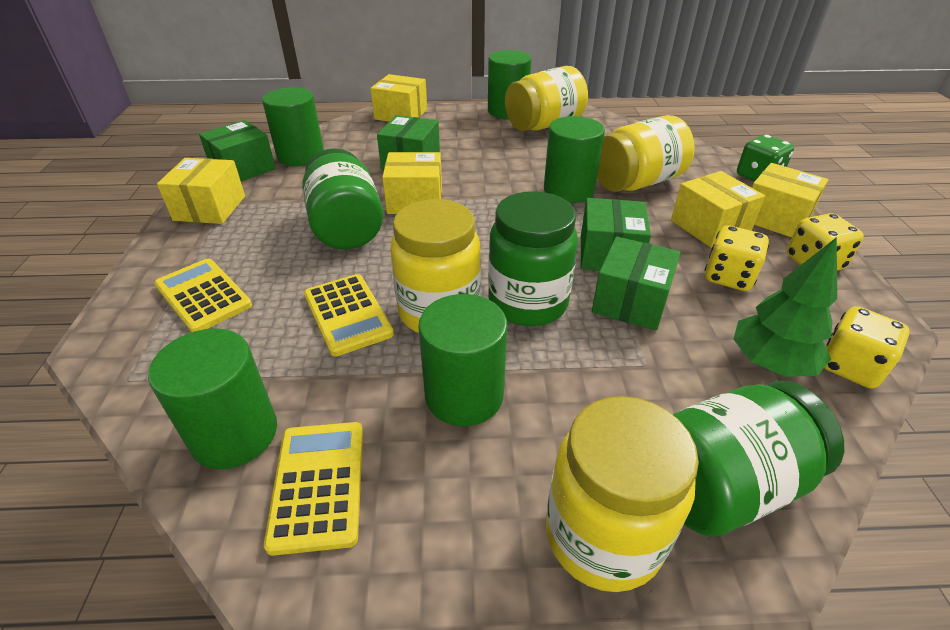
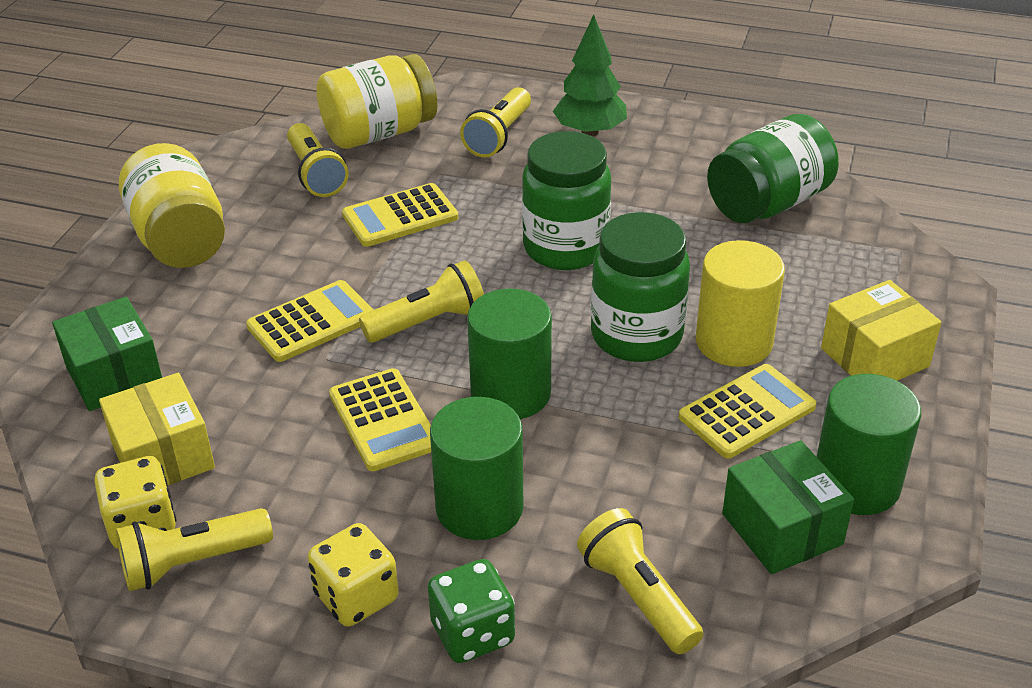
green box: 4 -> 2
green cylinder: 5 -> 3
yellow box: 5 -> 2
yellow calculator: 3 -> 4
yellow cylinder: 0 -> 1
yellow dice: 3 -> 2
yellow flashlight: 0 -> 5
yellow jar: 4 -> 2

